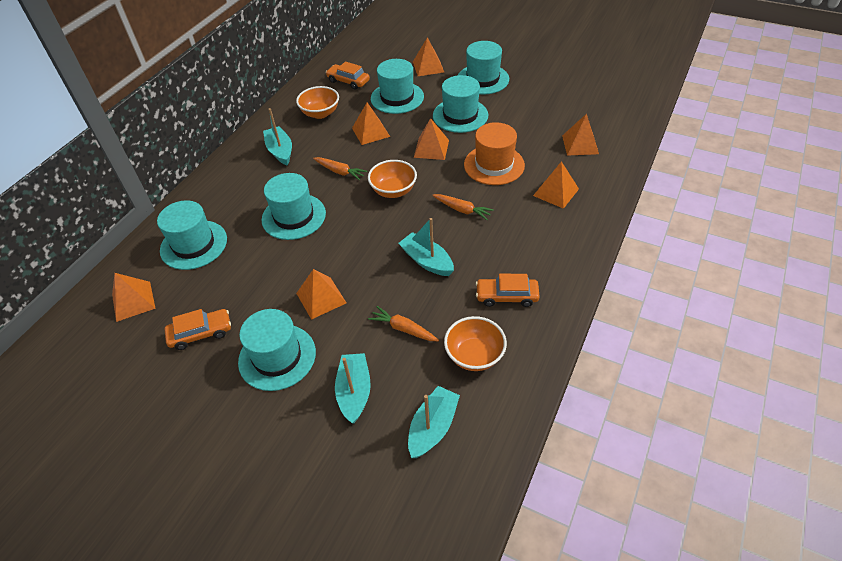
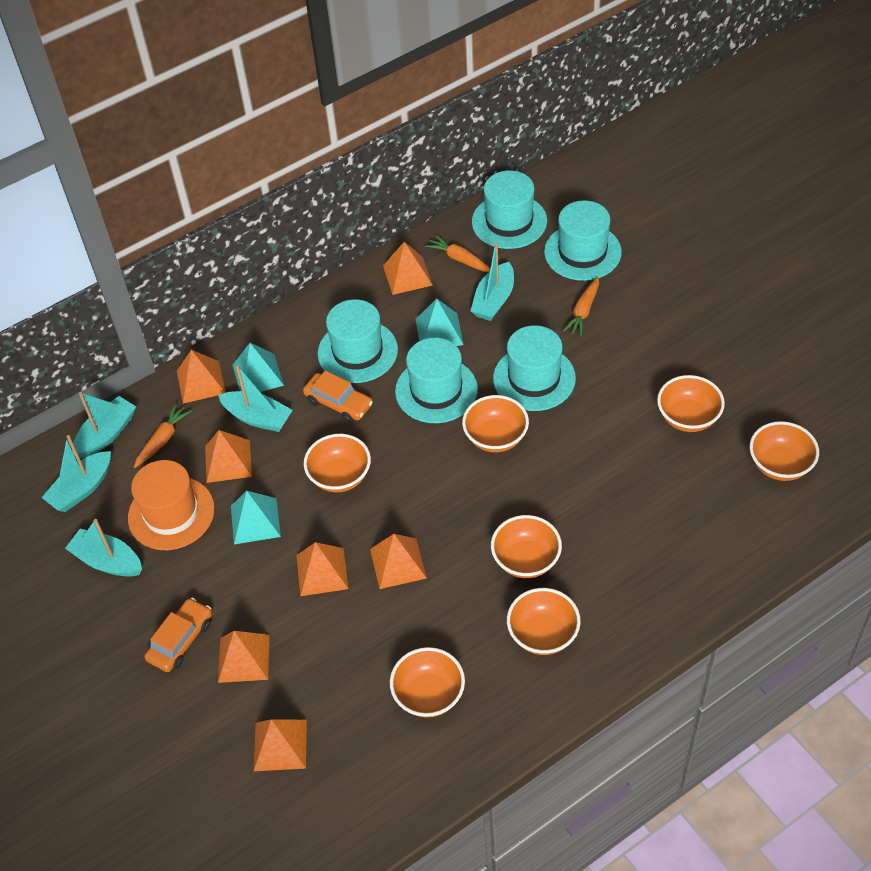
orange bowl: 3 -> 7
orange car: 3 -> 2
turquoise boat: 4 -> 5
turquoise hat: 6 -> 5
turquoise pyramid: 0 -> 3

